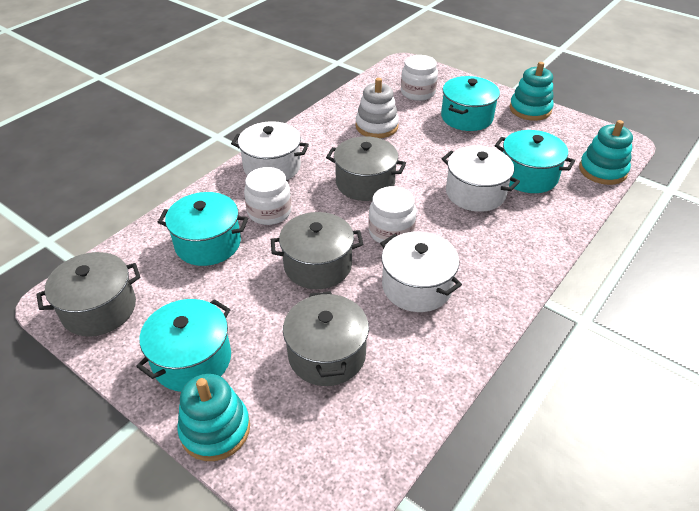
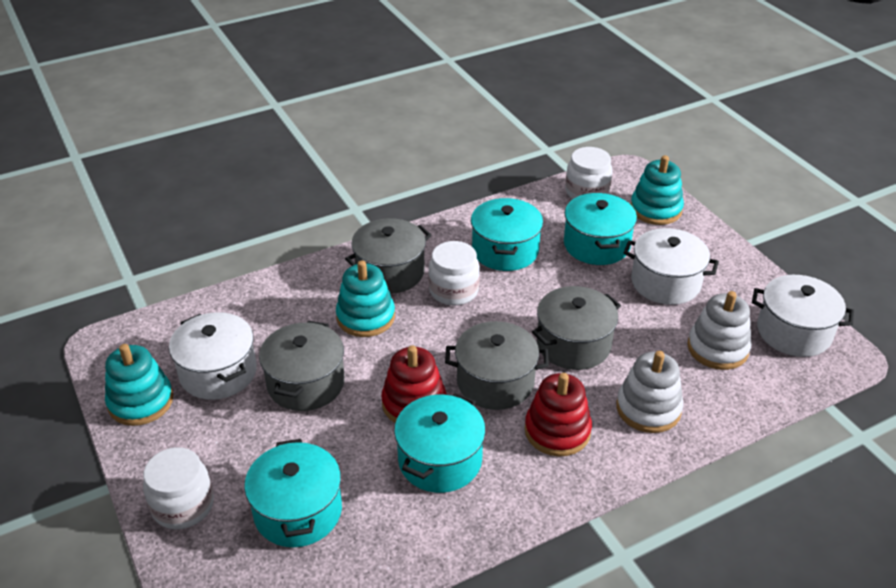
red stacking toy: 0 -> 2
white stacking toy: 1 -> 2

